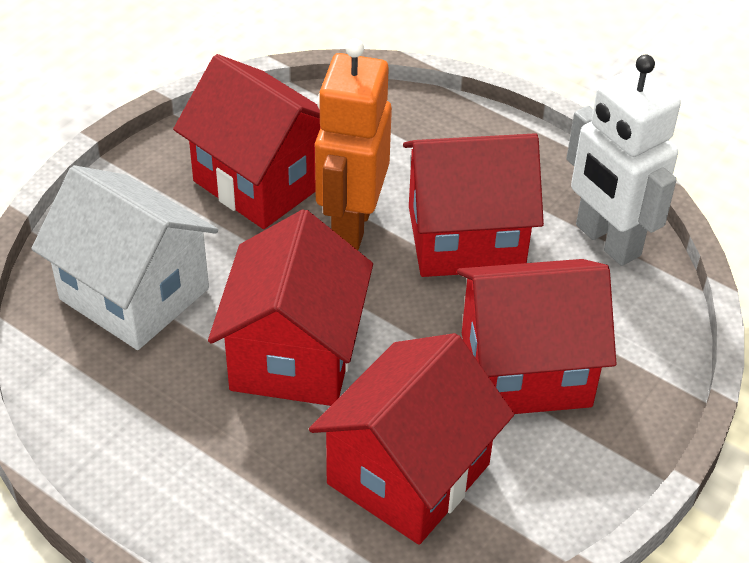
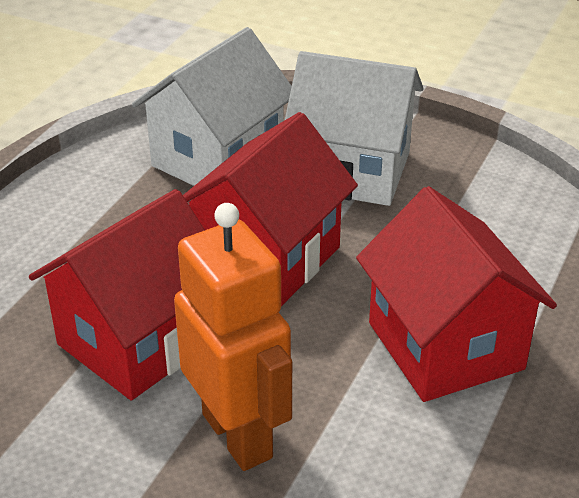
red house: 5 -> 3
white house: 1 -> 2
white robot: 1 -> 0

